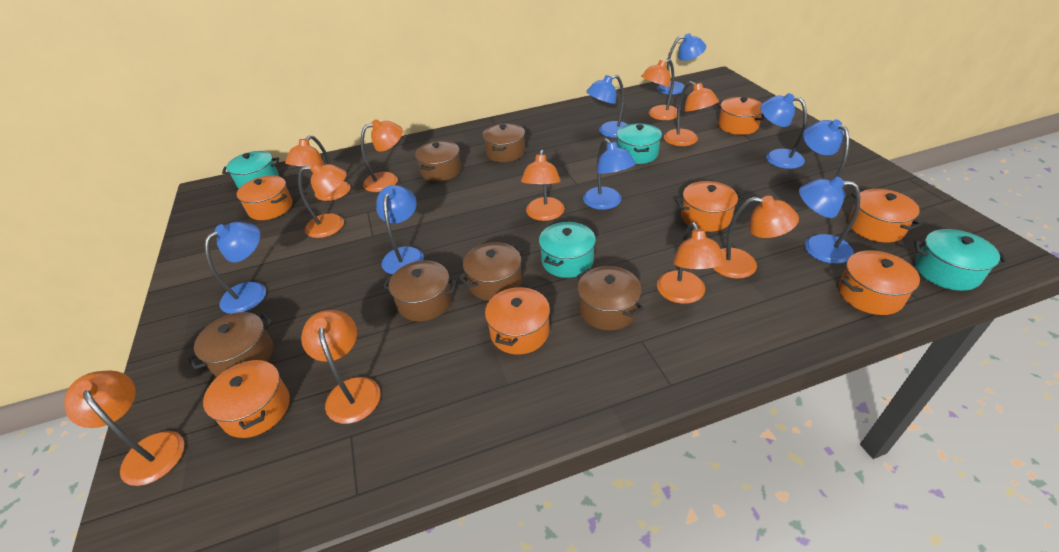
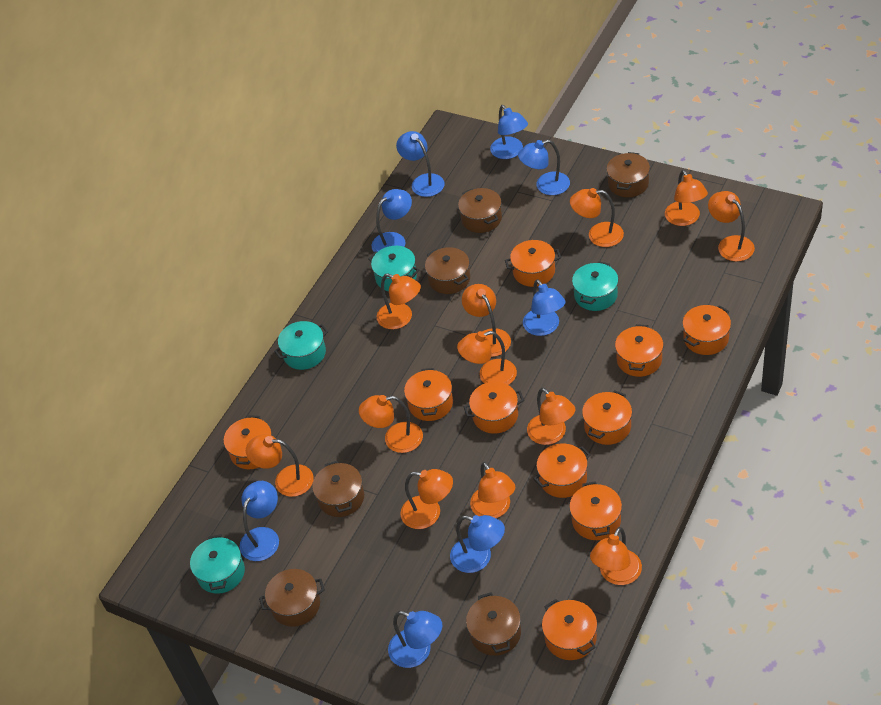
orange lamp: 10 -> 12
orange pot: 7 -> 10

